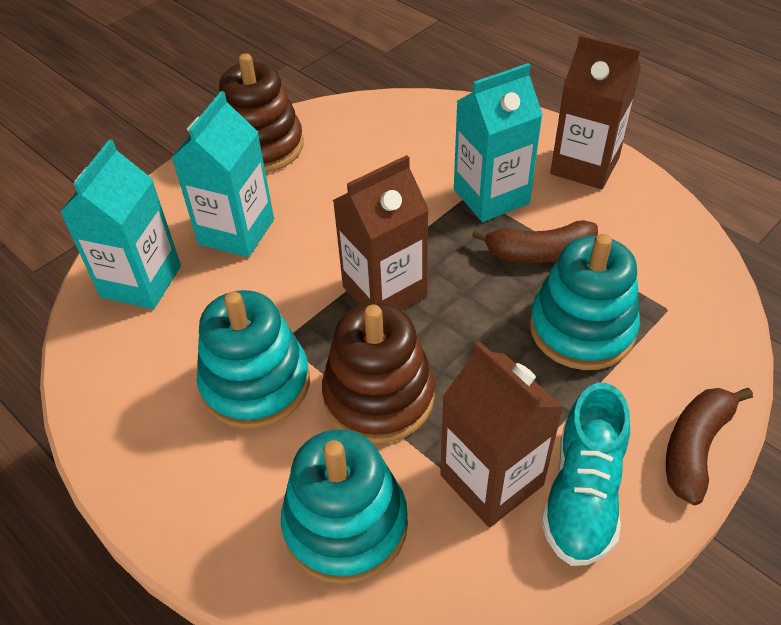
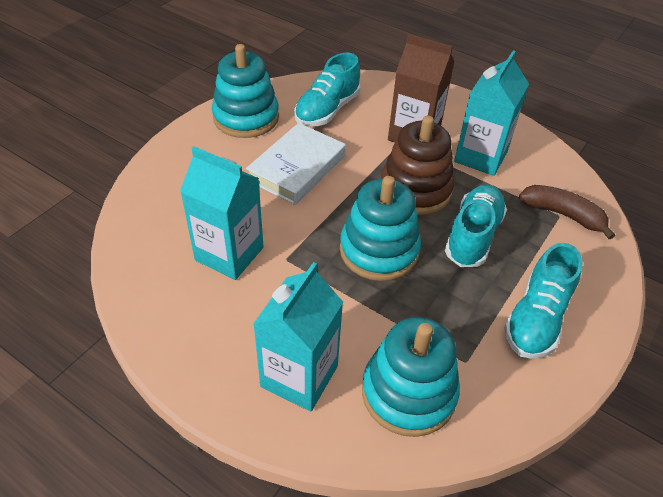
brown banana: 2 -> 1
brown carton: 3 -> 1
brown stacking toy: 2 -> 1
turquoise shoe: 1 -> 3
white book: 0 -> 1

